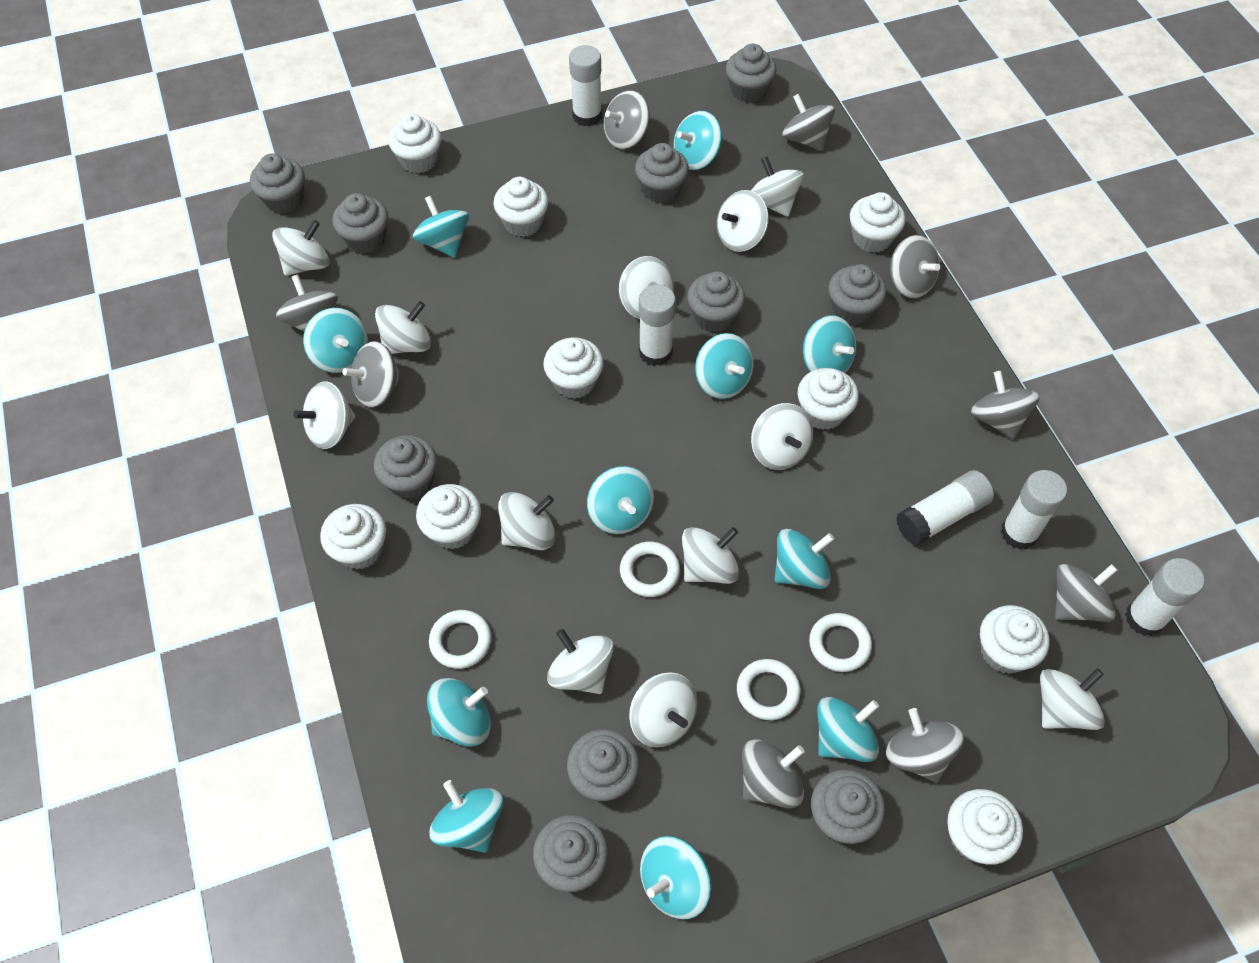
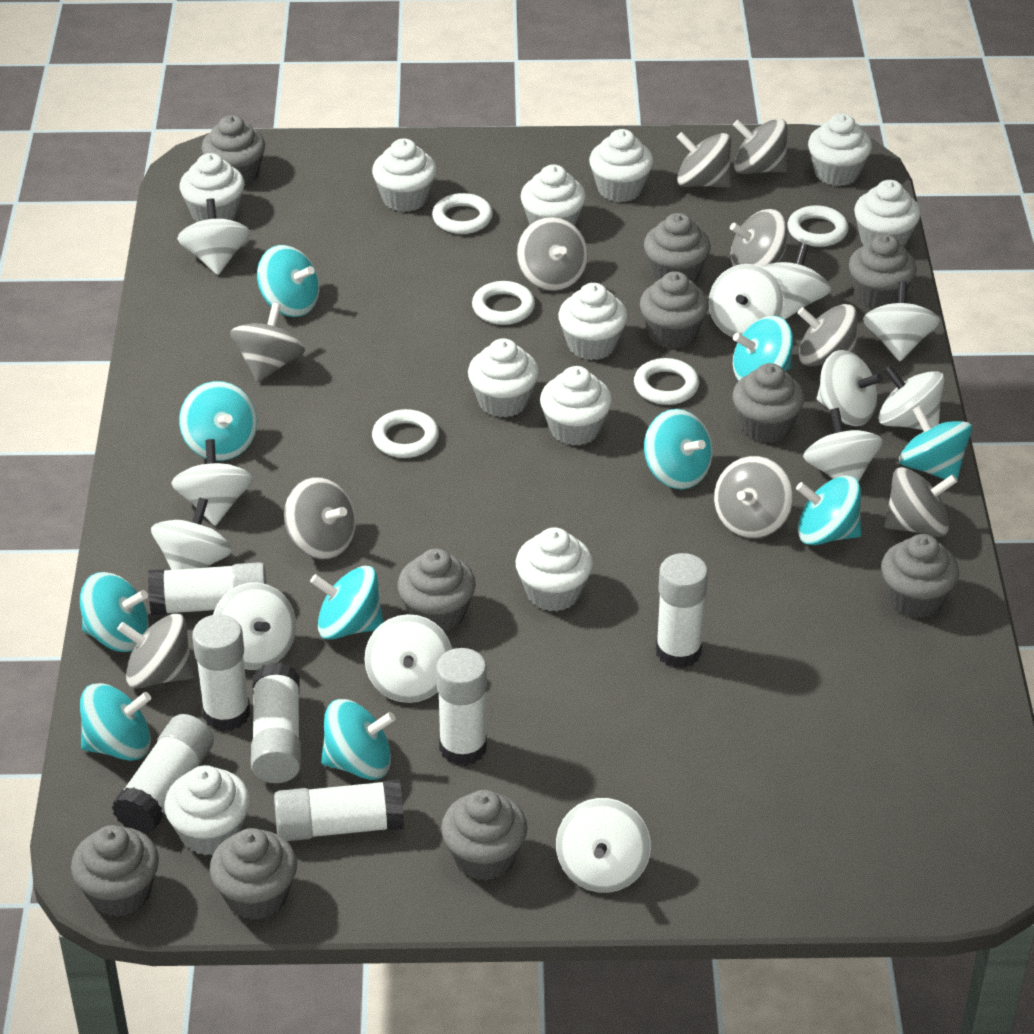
grey spinning top: 9 -> 10
turquoise spinning top: 11 -> 10
white cupcake: 9 -> 11
white glue stick: 5 -> 7
white ring: 4 -> 5

